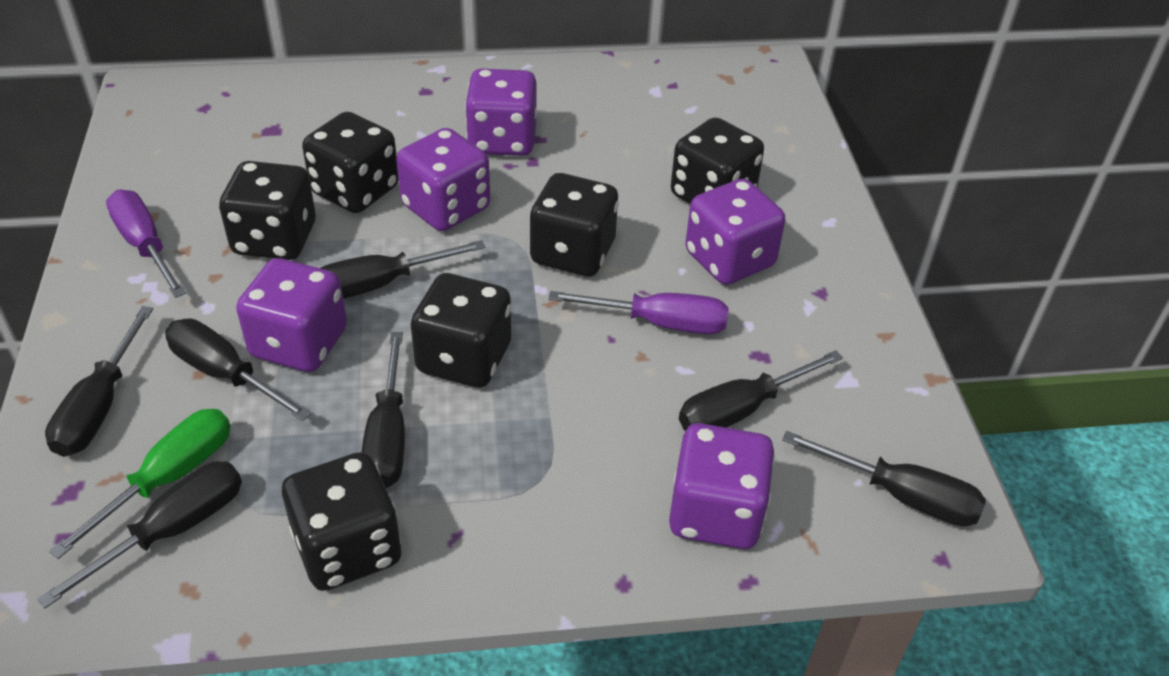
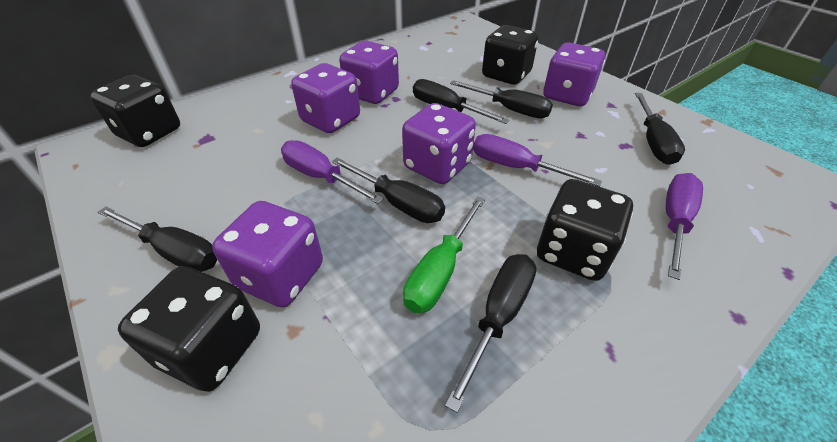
black dice: 6 -> 4
black screwdriver: 7 -> 6
purple screwdriver: 2 -> 3

